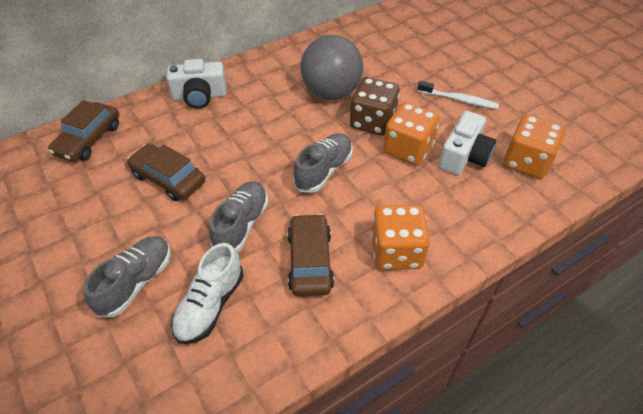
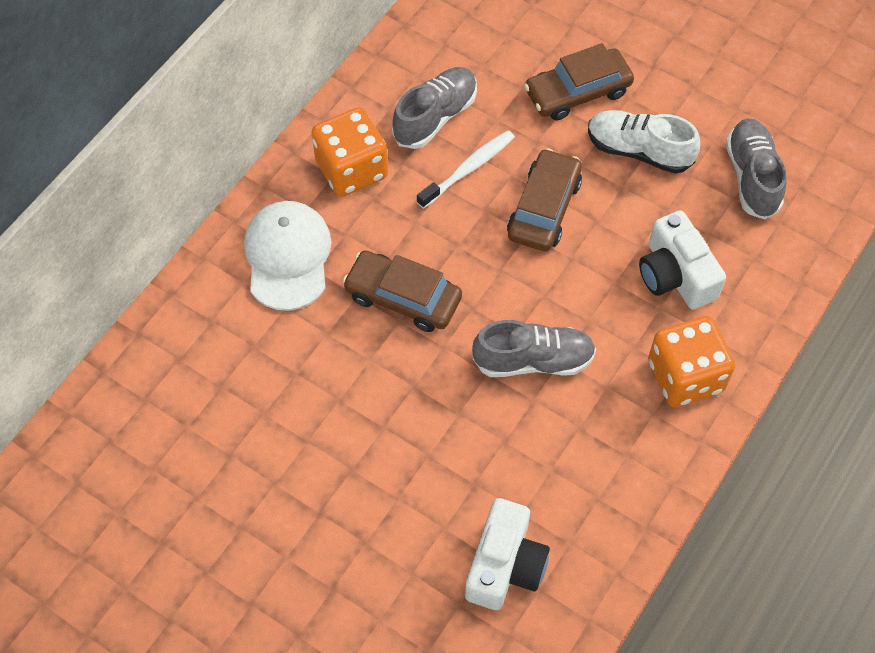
brown dice: 1 -> 0
grey ball: 1 -> 0
orange dice: 3 -> 2
white cap: 0 -> 1

